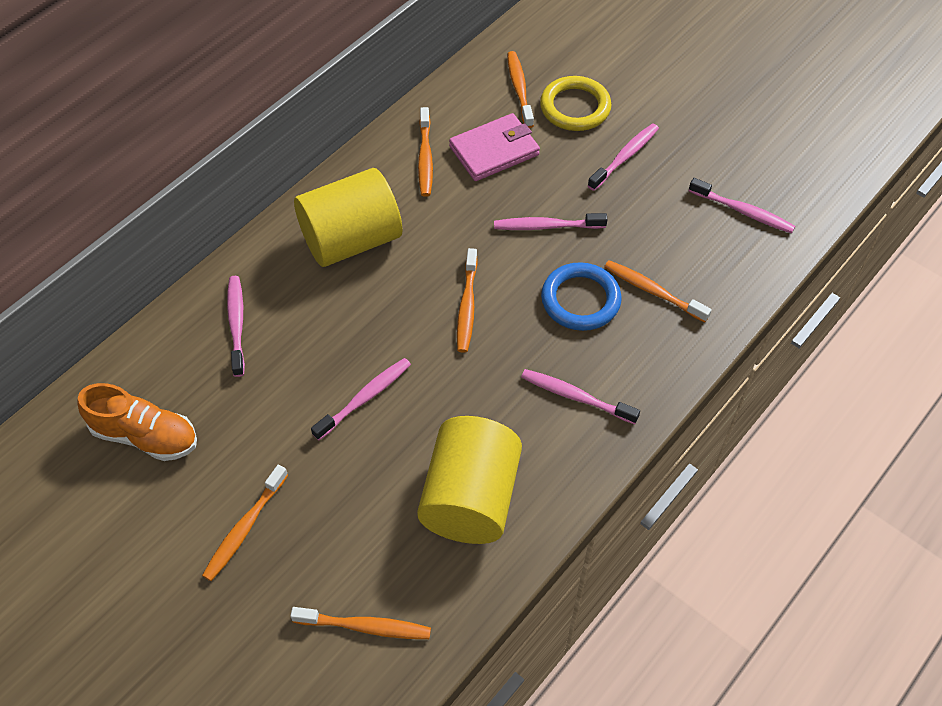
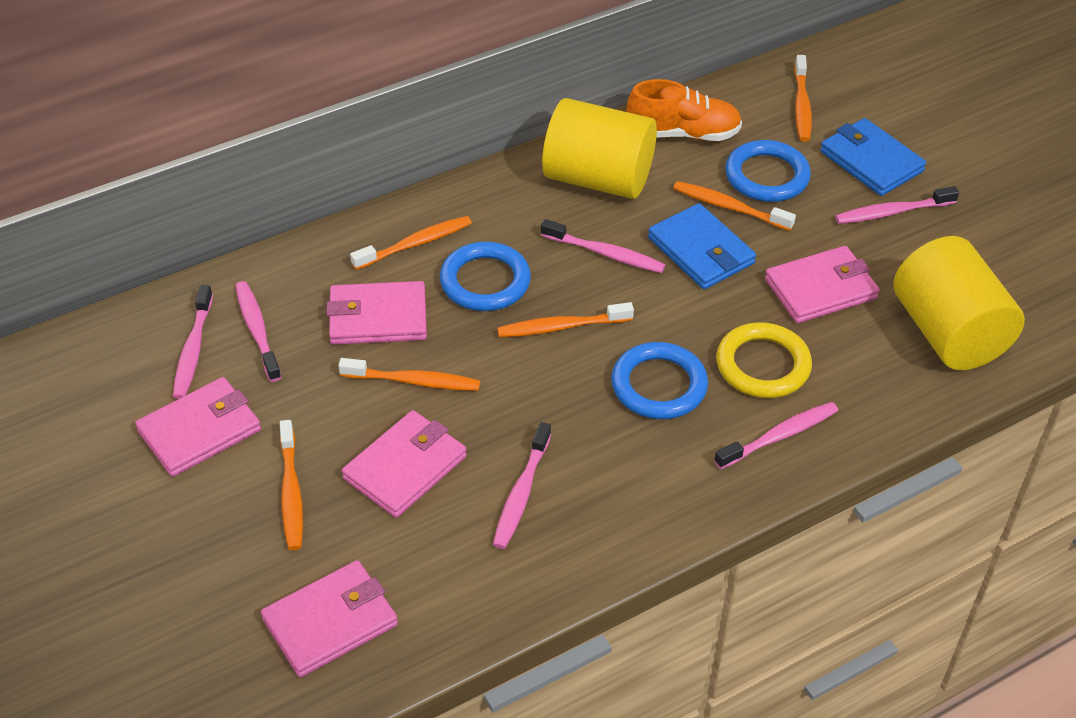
blue ring: 1 -> 3
blue wallet: 0 -> 2
pink wallet: 1 -> 5

